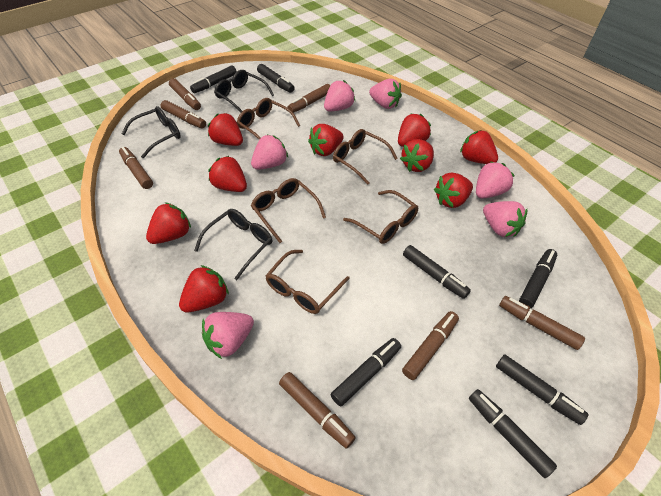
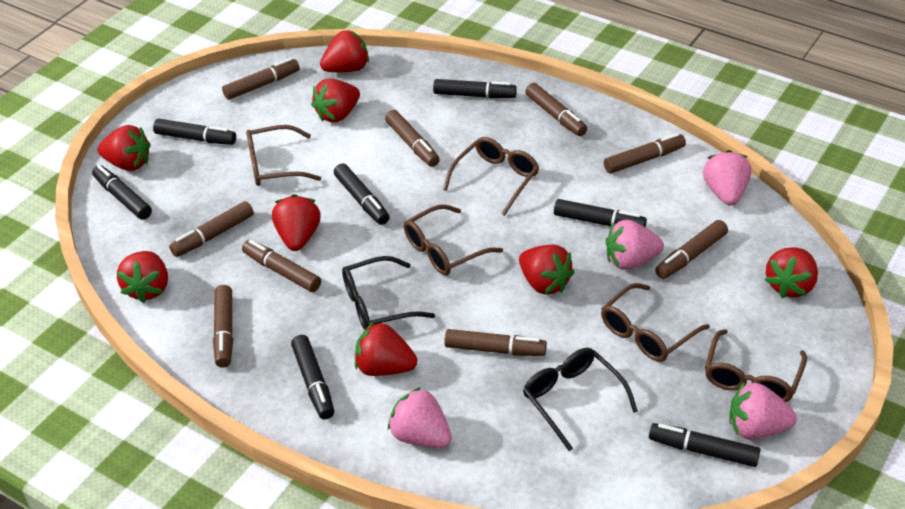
black glasses: 3 -> 2
brown marker: 7 -> 9
pink strawberry: 6 -> 4
red strawberry: 9 -> 8

